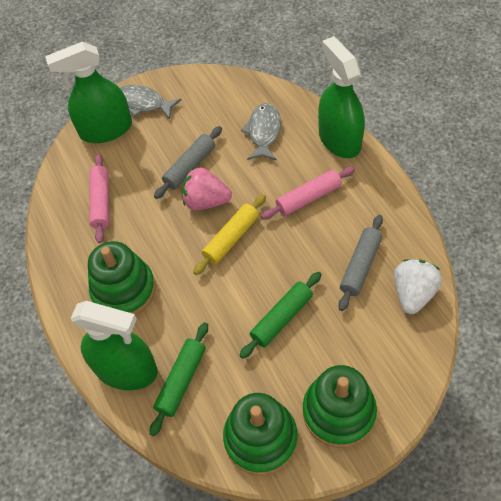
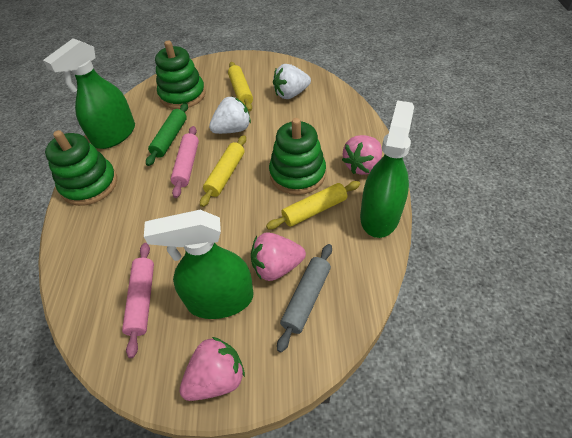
green rolling pin: 2 -> 1
grey fish: 2 -> 0
grey rolling pin: 2 -> 1
pink strawberry: 1 -> 3
white strawberry: 1 -> 2
yellow rolling pin: 1 -> 3

